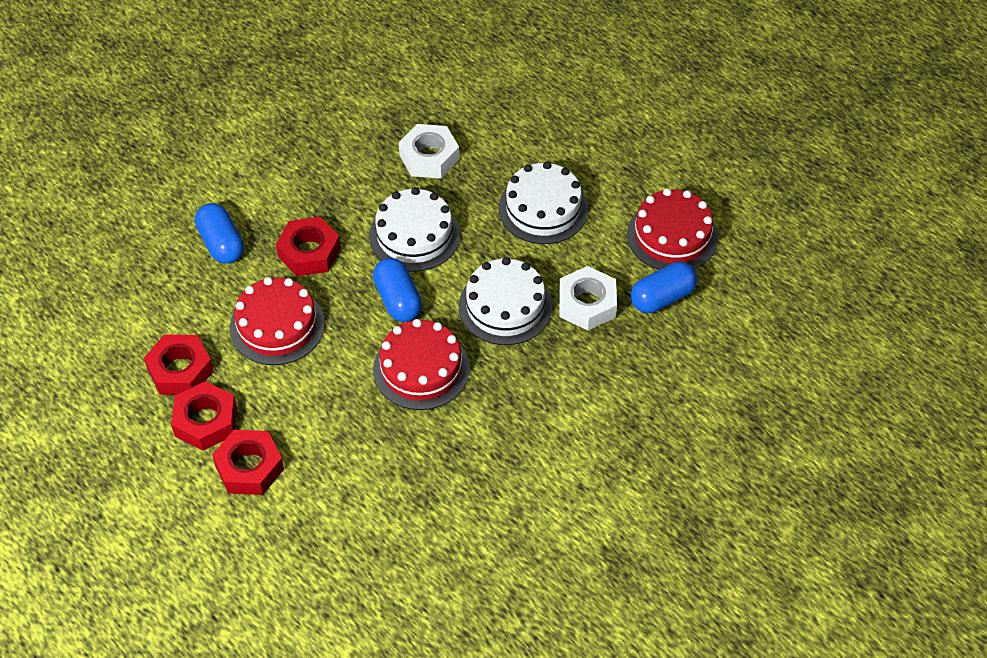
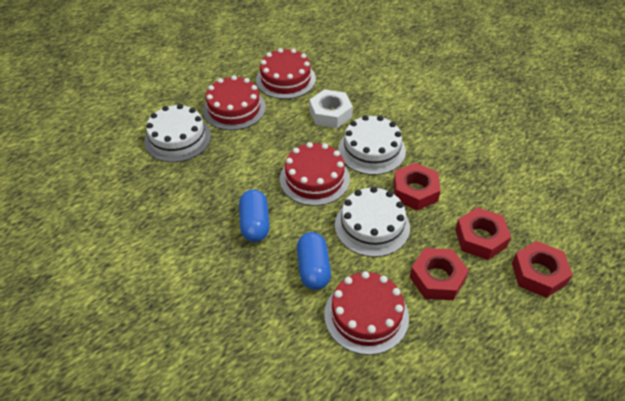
blue capsule: 3 -> 2
red cake: 3 -> 4
white nut: 2 -> 1

